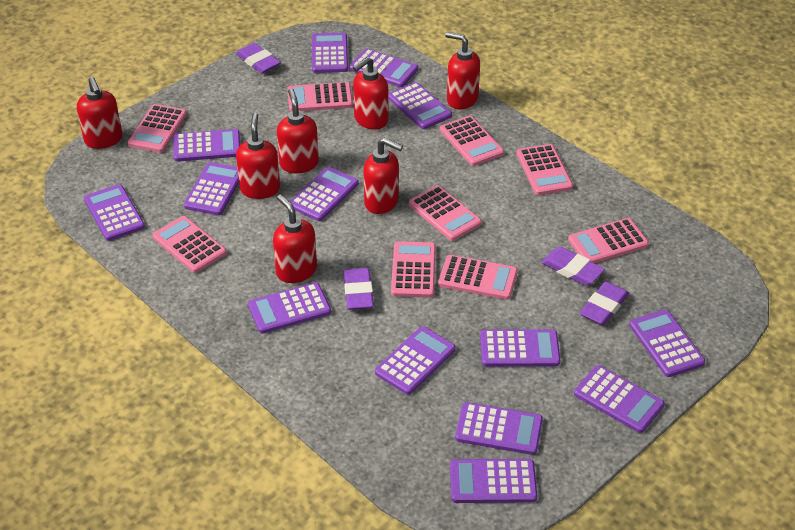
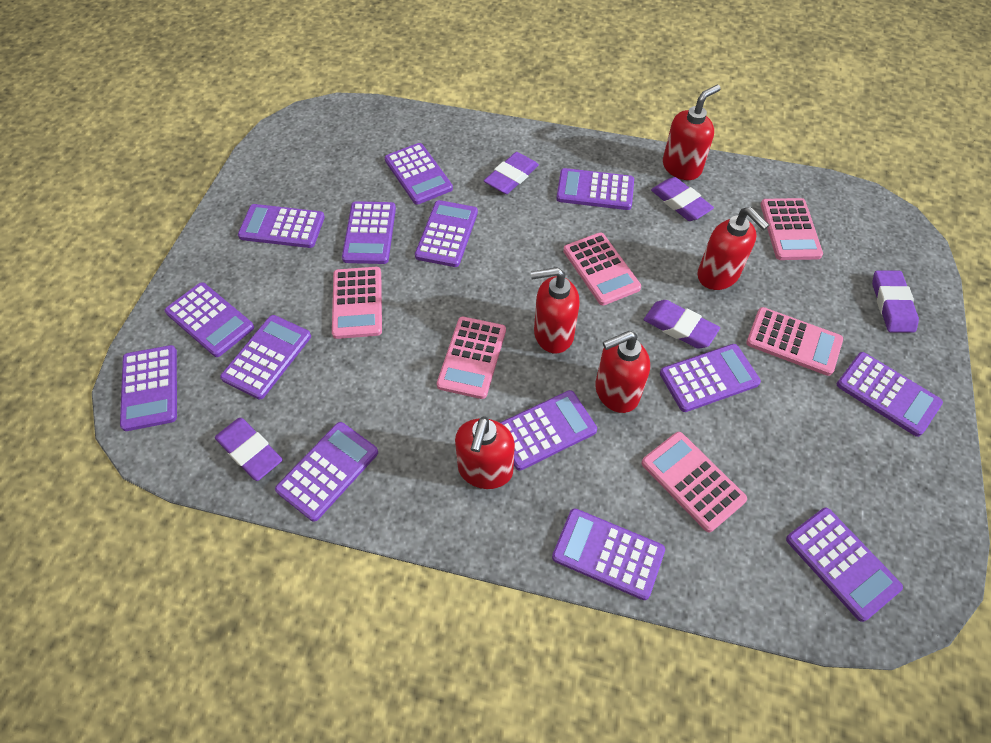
pink calculator: 9 -> 6
purple eraser: 4 -> 5
red soap dispenser: 7 -> 5

